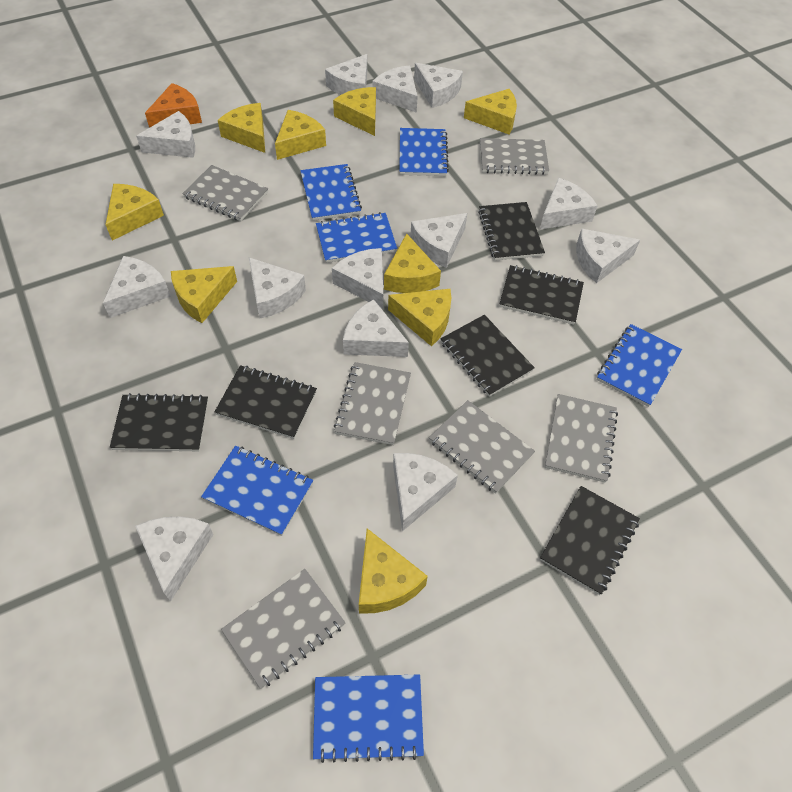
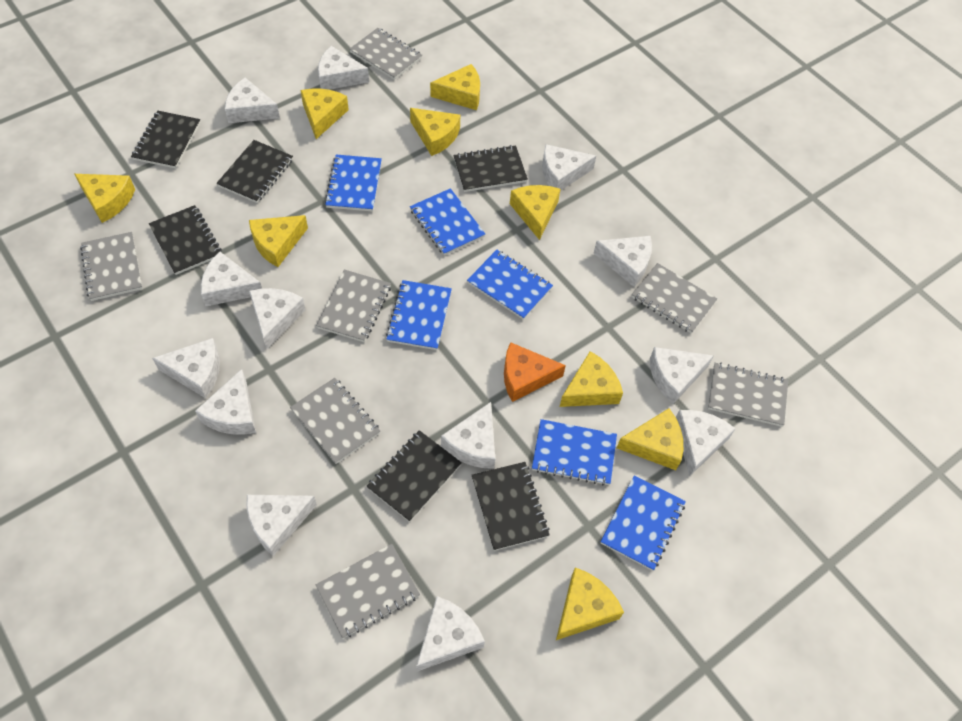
grey notebook: 6 -> 7

